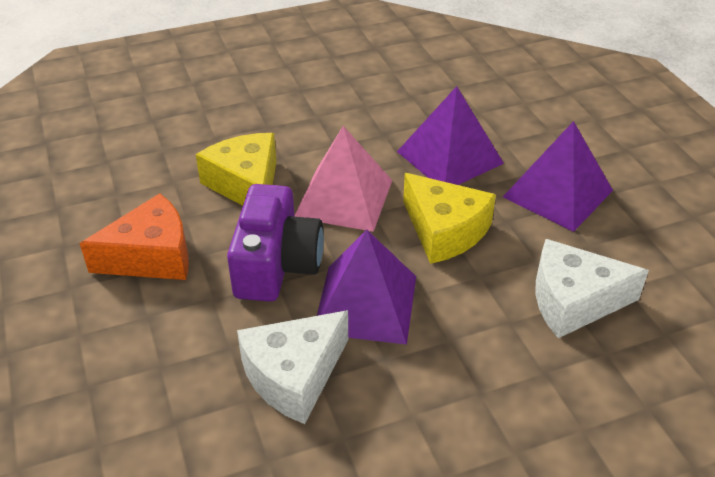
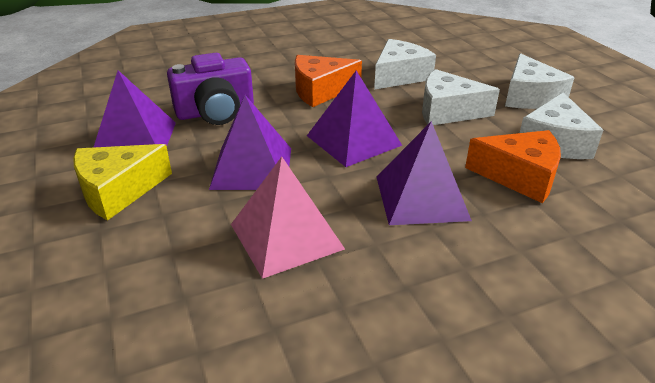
orange cheese: 1 -> 2
purple pyramid: 3 -> 4
white cheese: 2 -> 4
yellow cheese: 2 -> 1

